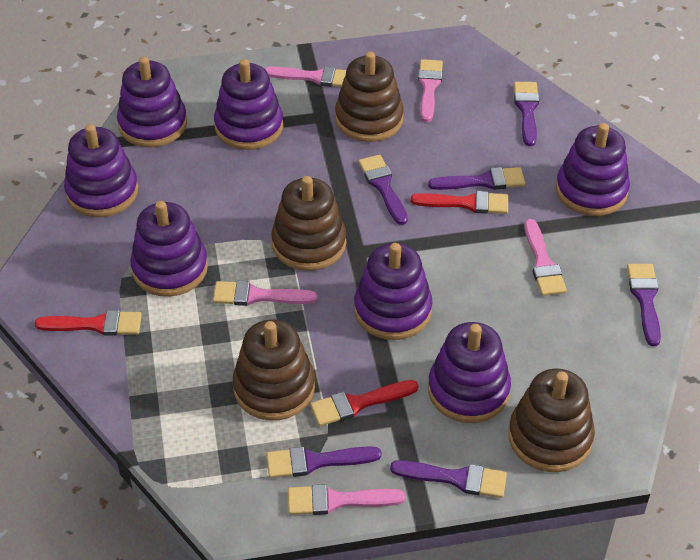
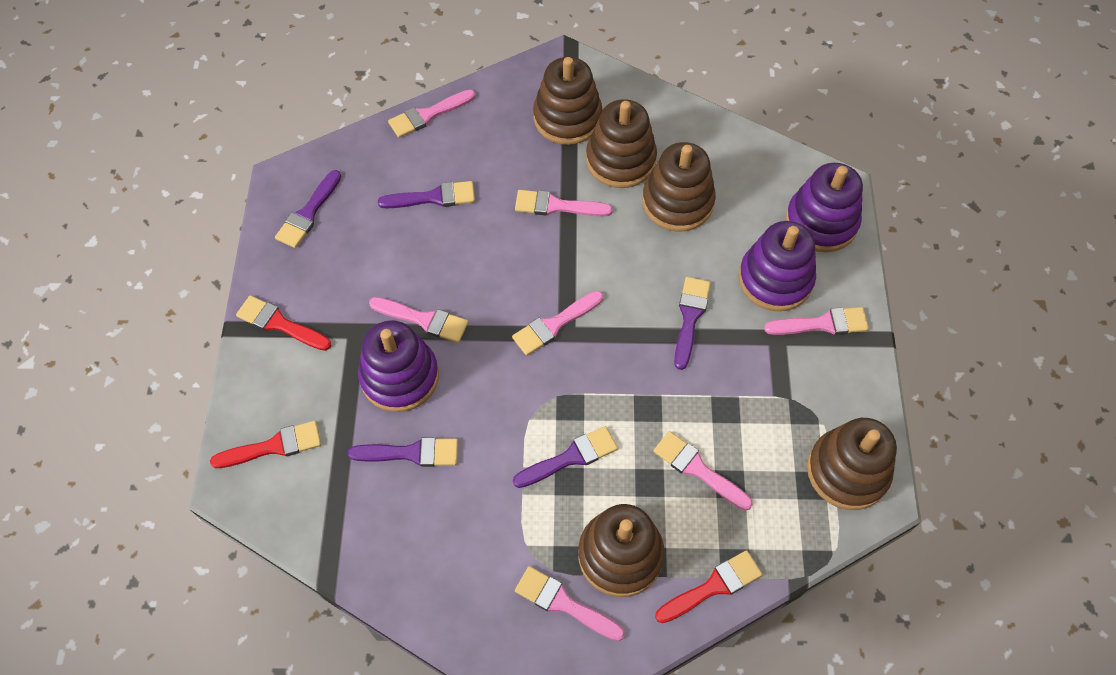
brown stacking toy: 4 -> 5
pink brush: 5 -> 7
purple brush: 6 -> 5
purple stacking toy: 7 -> 3

